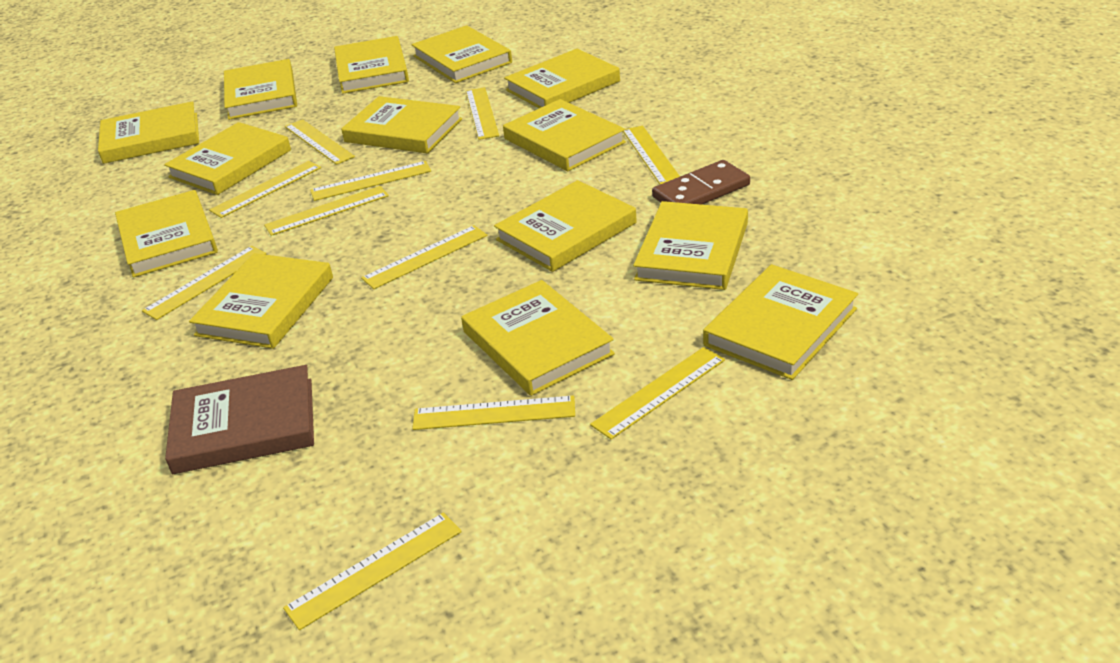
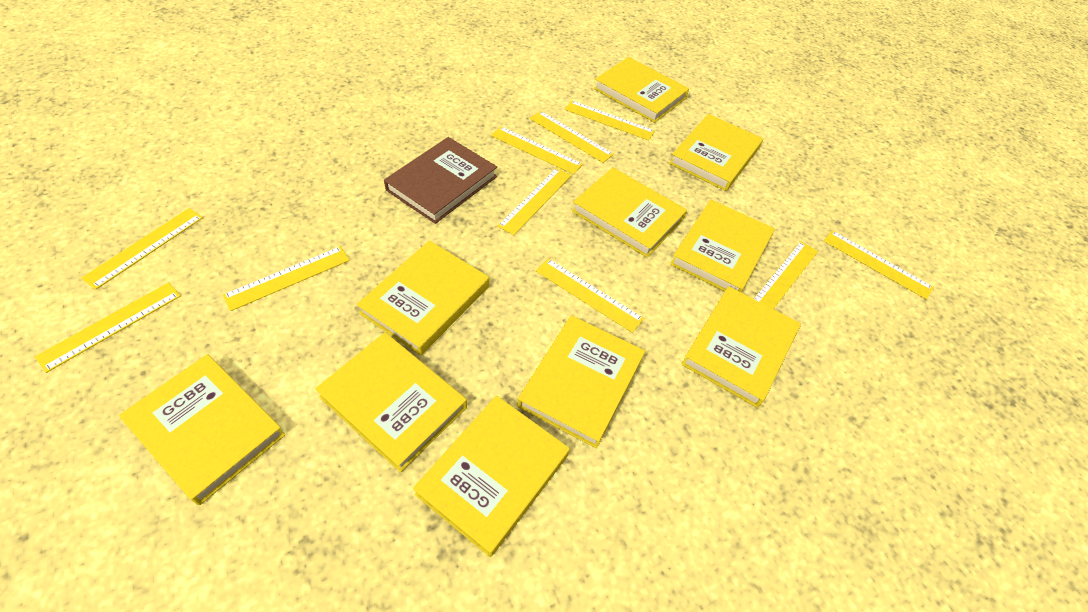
brown domino: 1 -> 0
yellow book: 14 -> 10
yellow ruler: 11 -> 10

